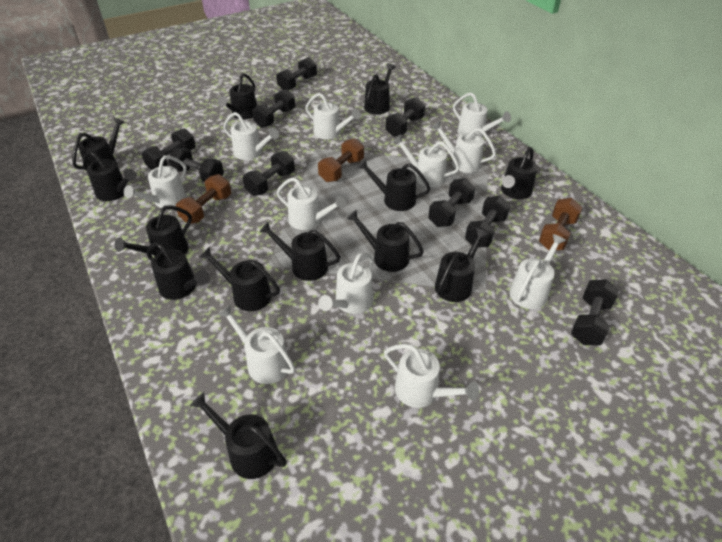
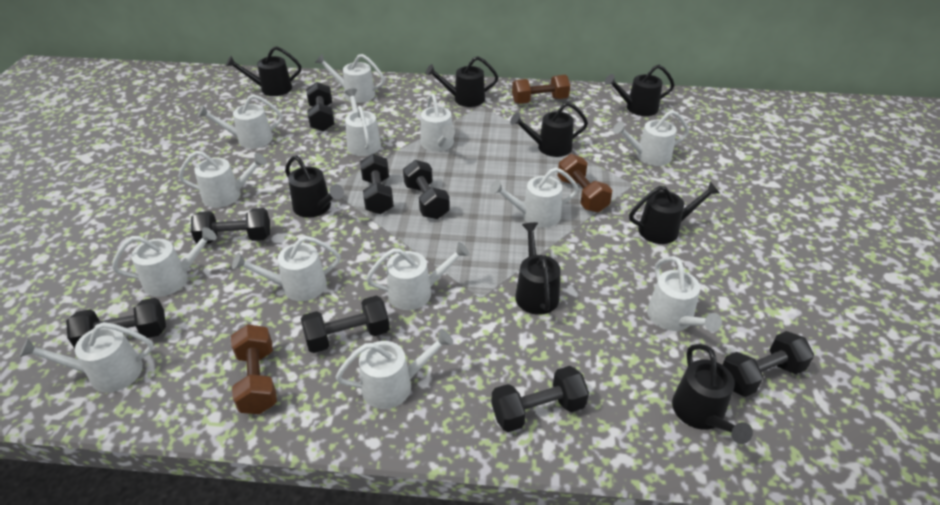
black dumbbell: 9 -> 8
black watering can: 13 -> 8
white watering can: 11 -> 13

